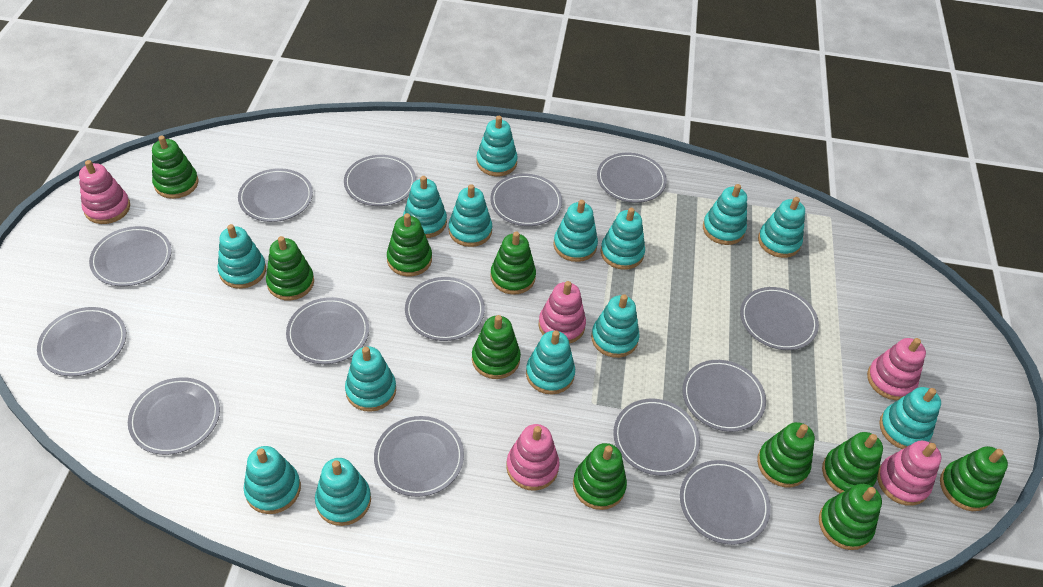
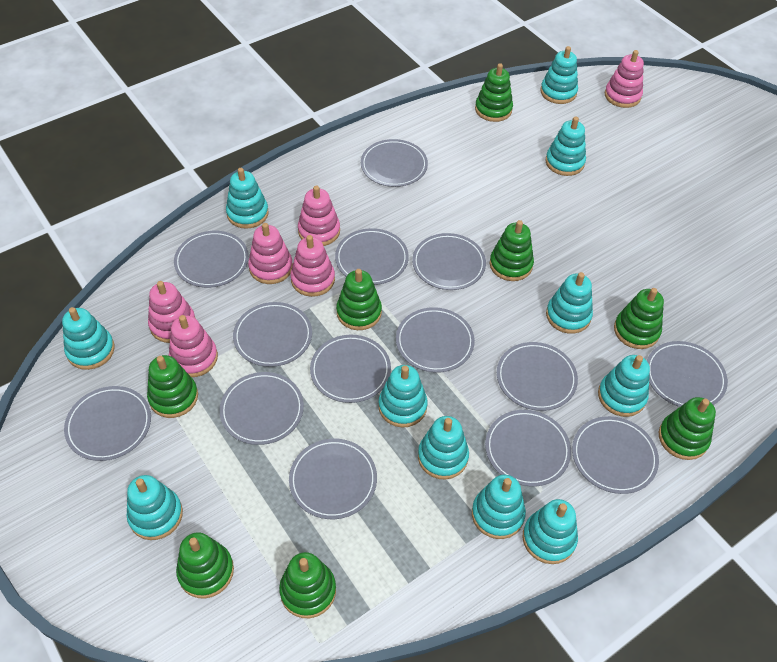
green stacking toy: 10 -> 8
pink stacking toy: 5 -> 6
turquoise stacking toy: 14 -> 11

